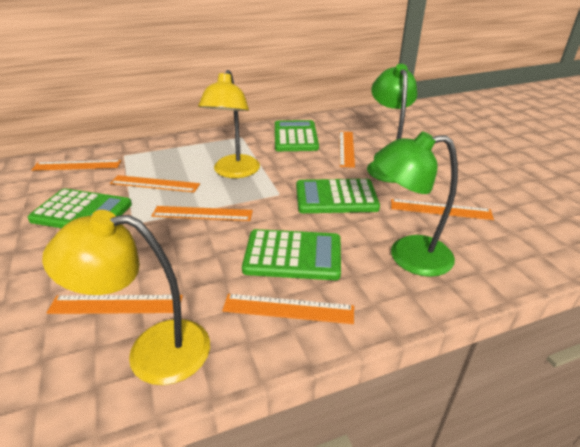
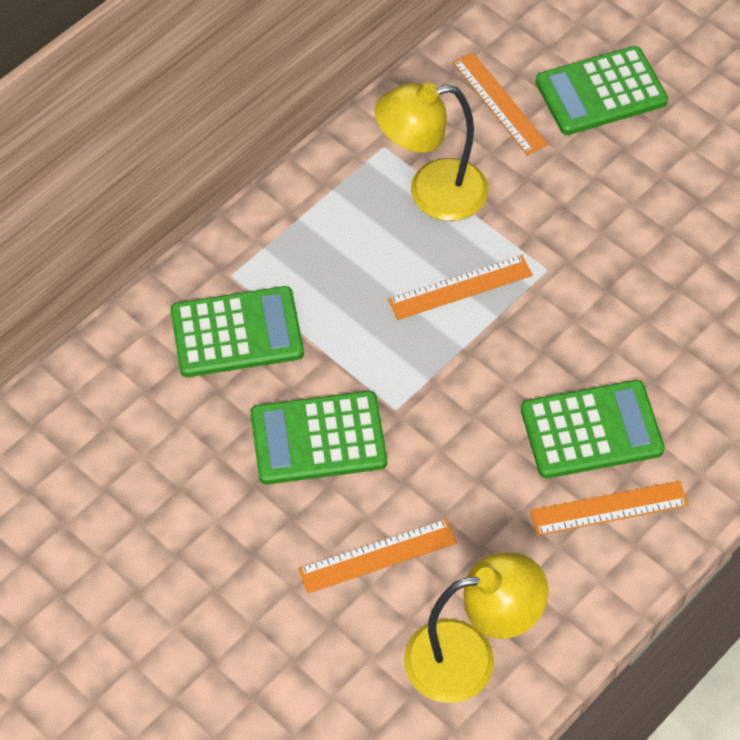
green lamp: 2 -> 0
orange ruler: 7 -> 4

